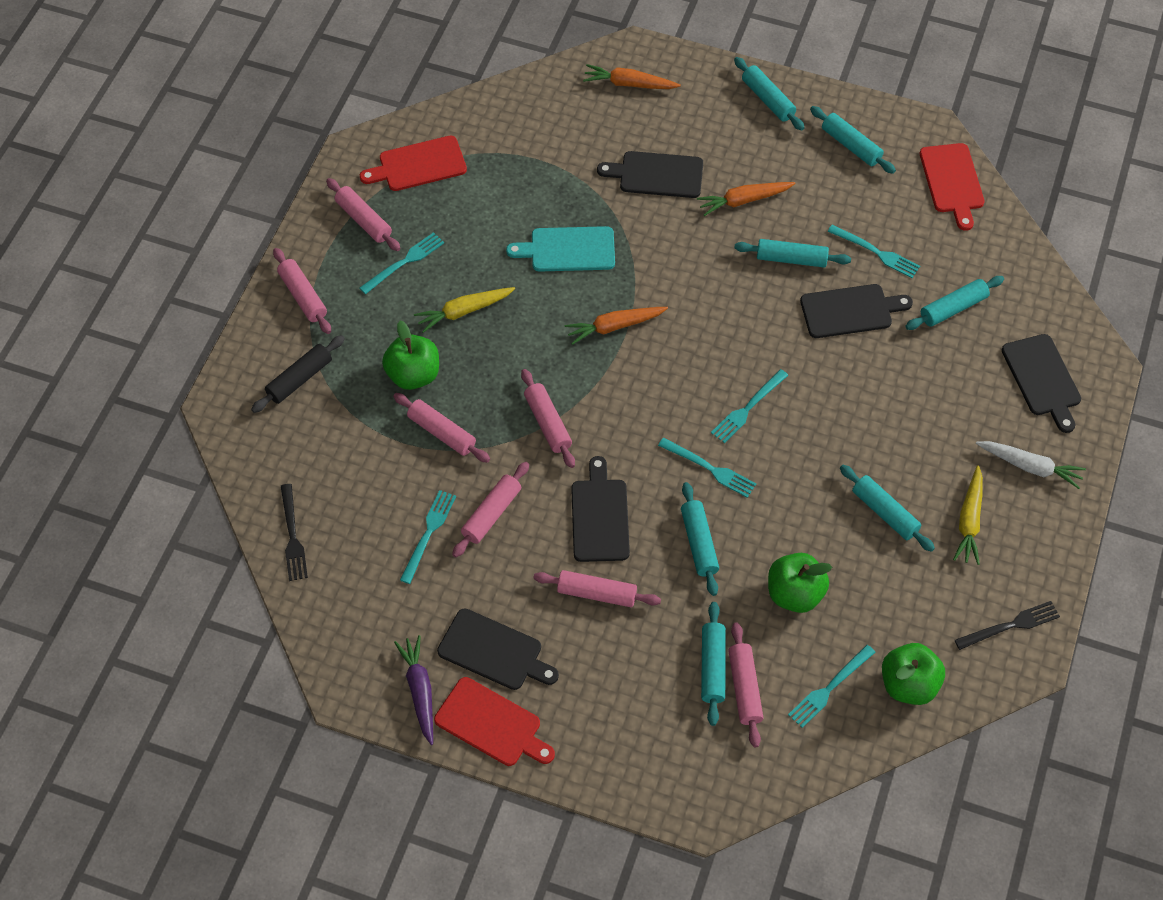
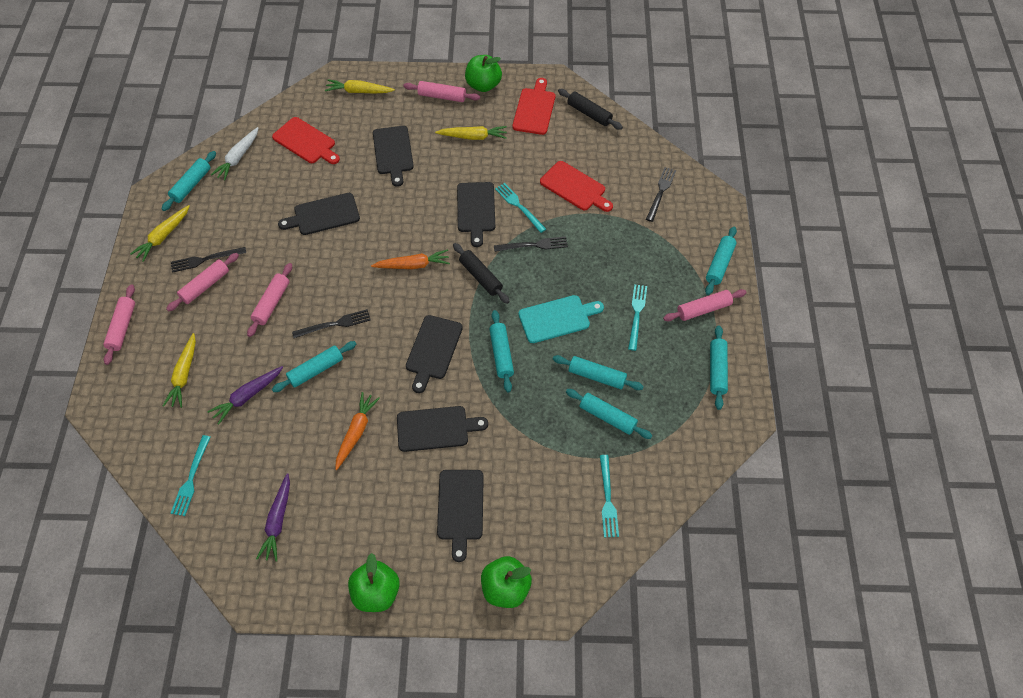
black cutting board: 5 -> 6
black fork: 2 -> 4
black rolling pin: 1 -> 2
orange carrot: 3 -> 2
pink rolling pin: 7 -> 5
purple carrot: 1 -> 2
turquoise fork: 6 -> 4
yellow carrot: 2 -> 4

